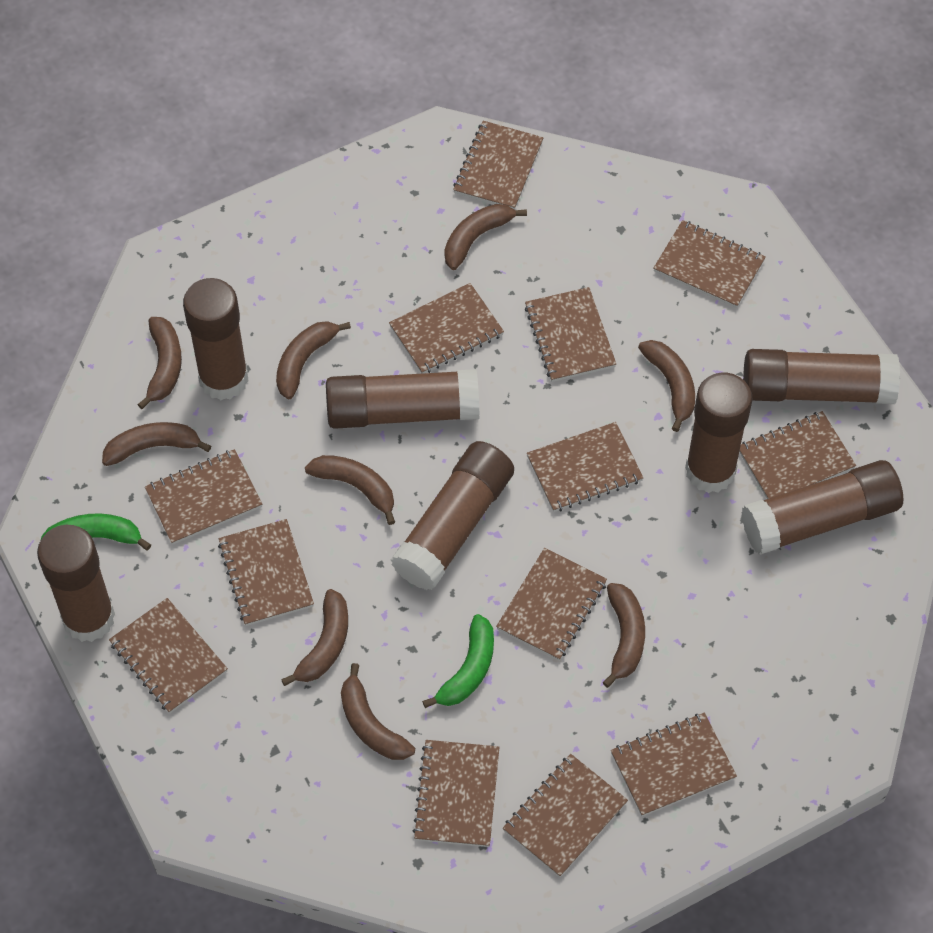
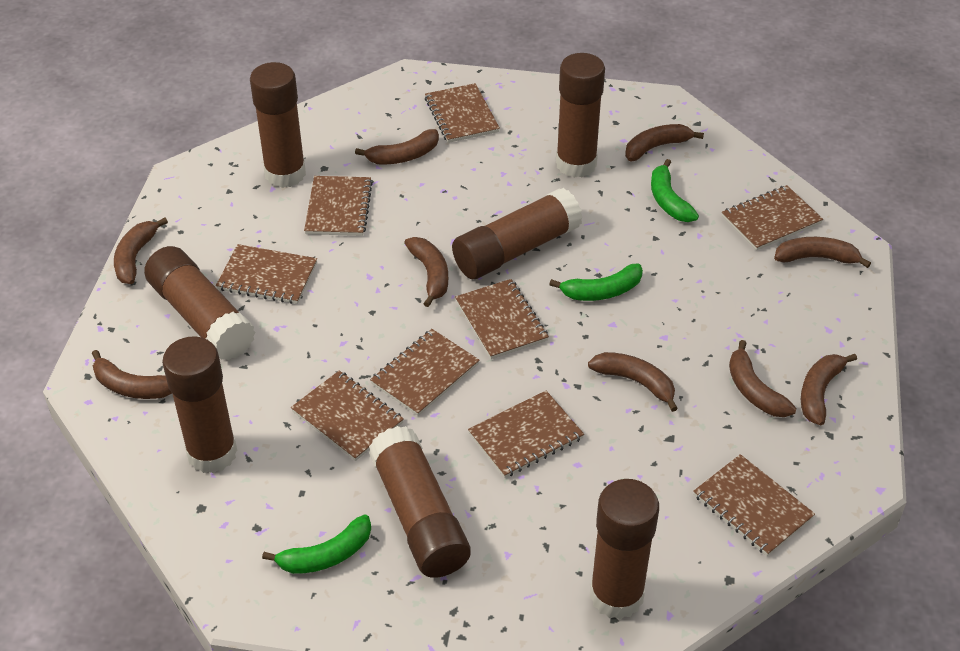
brown notebook: 13 -> 9
green banana: 2 -> 3

